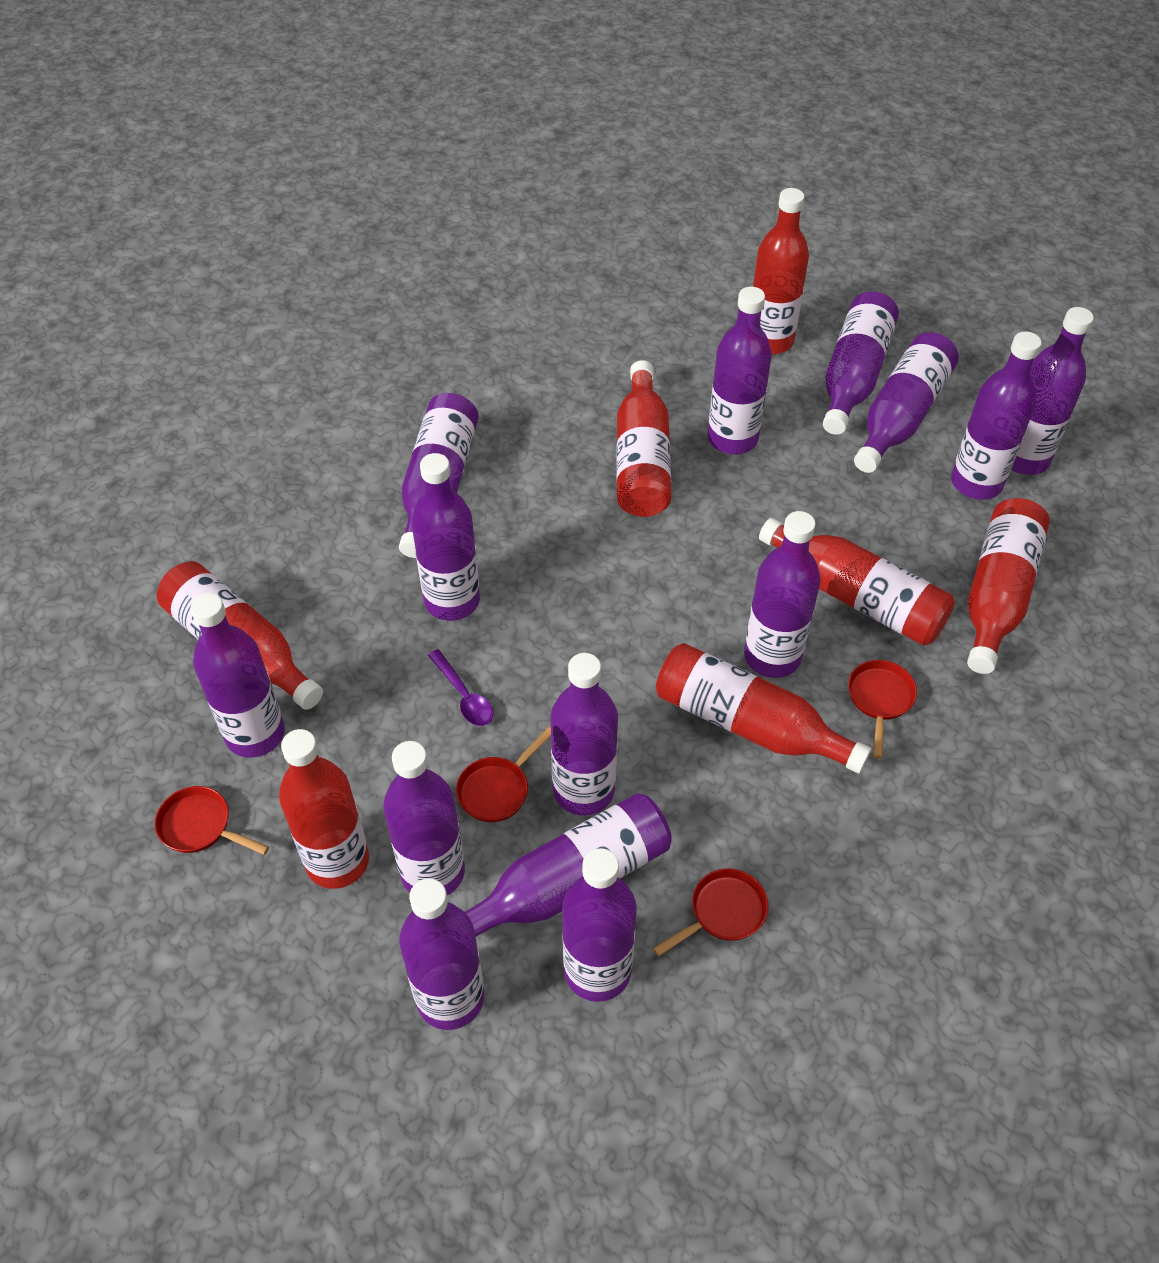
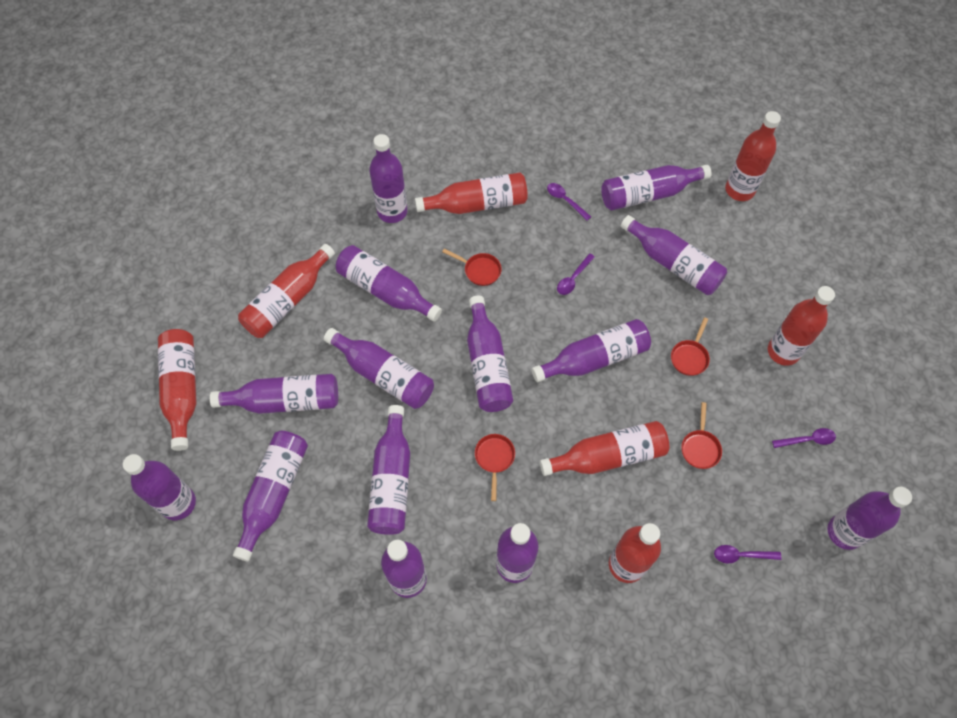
purple spoon: 1 -> 4

